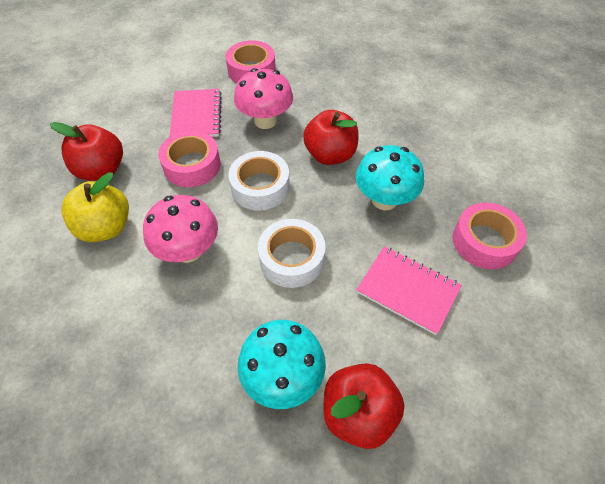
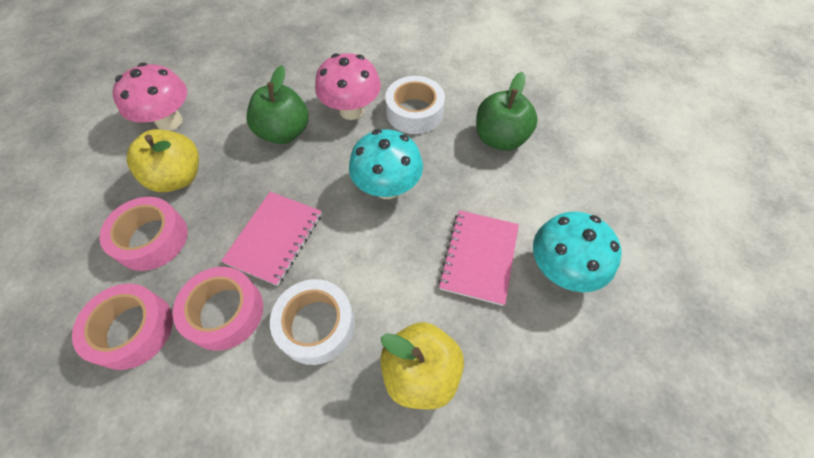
green apple: 0 -> 2
red apple: 3 -> 0
yellow apple: 1 -> 2

